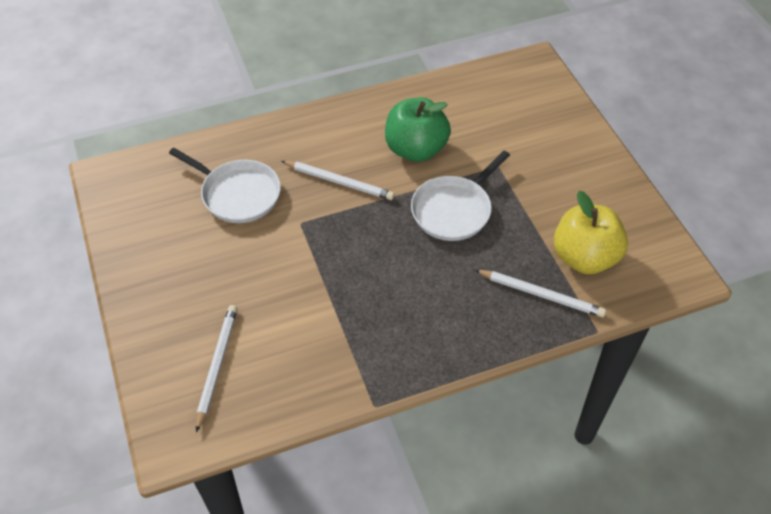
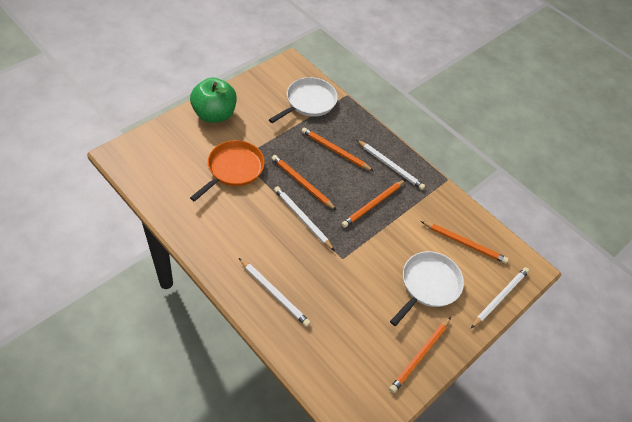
orange pan: 0 -> 1
orange pencil: 0 -> 5
white pencil: 3 -> 4
yellow apple: 1 -> 0

